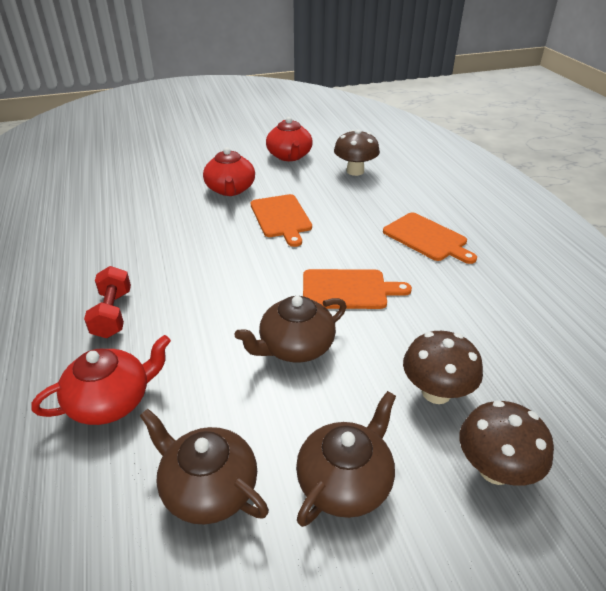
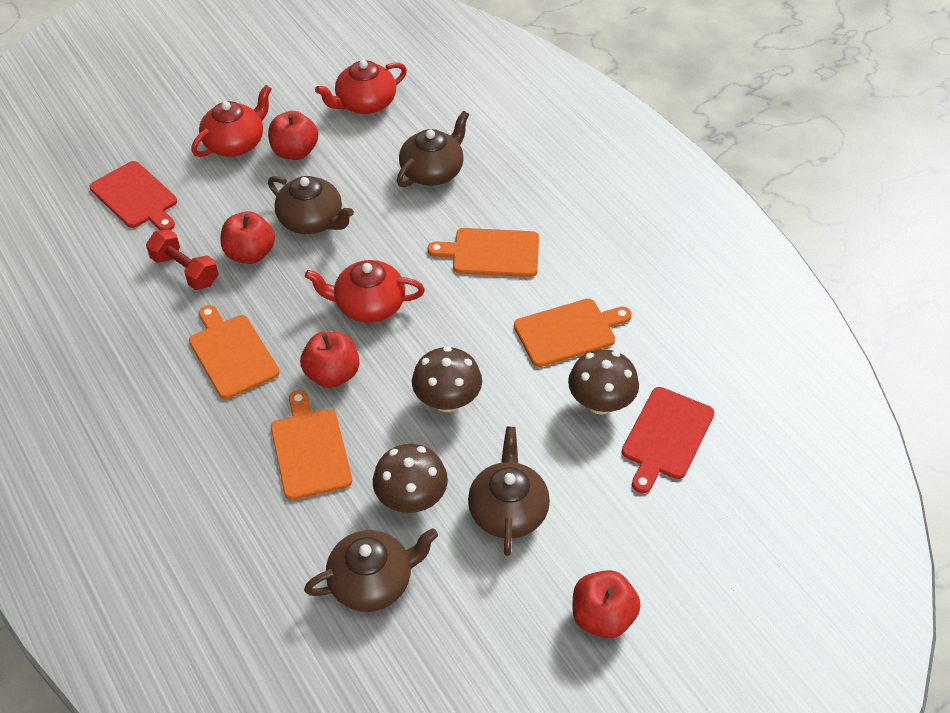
brown teapot: 3 -> 4
orange cutting board: 3 -> 4
red apple: 0 -> 4
red cutting board: 0 -> 2

